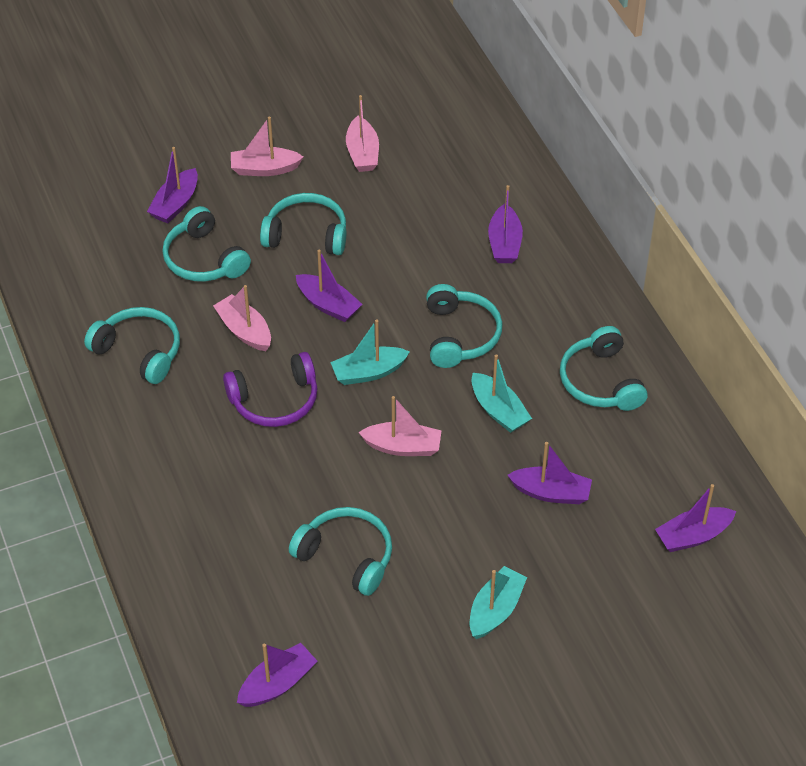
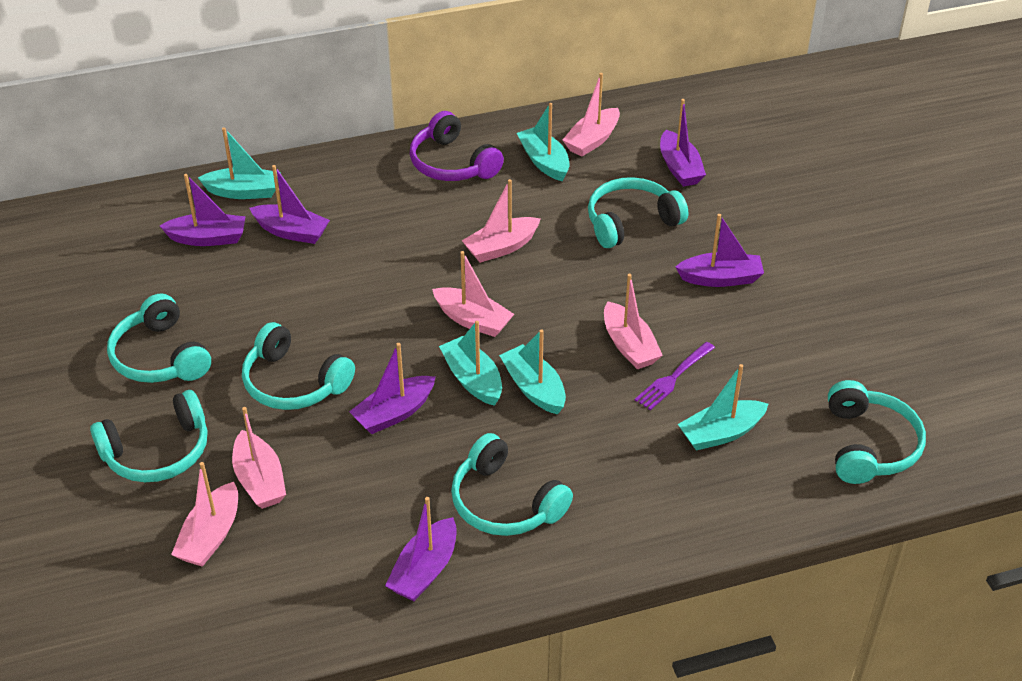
pink boat: 4 -> 6
purple fork: 0 -> 1
turquoise boat: 3 -> 5

